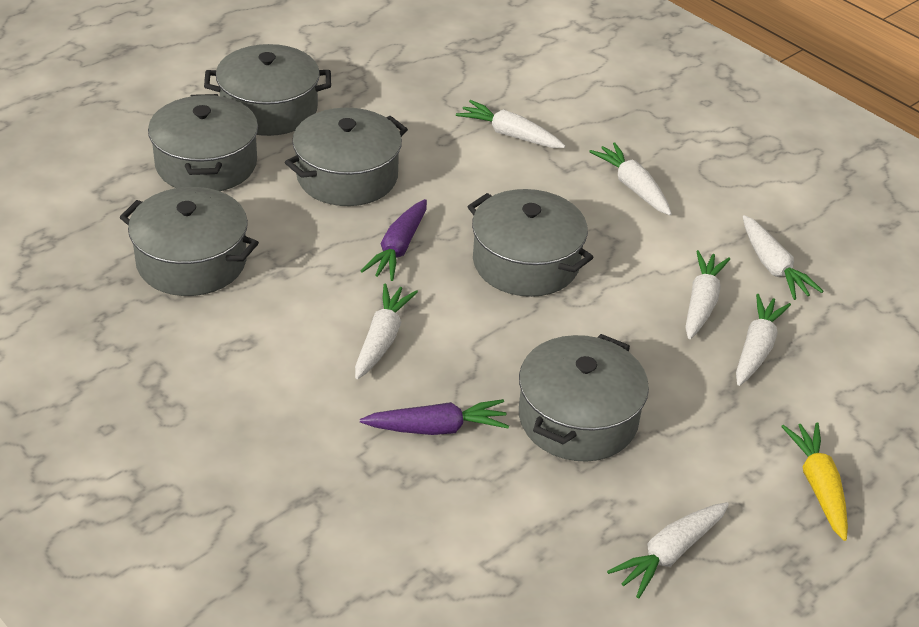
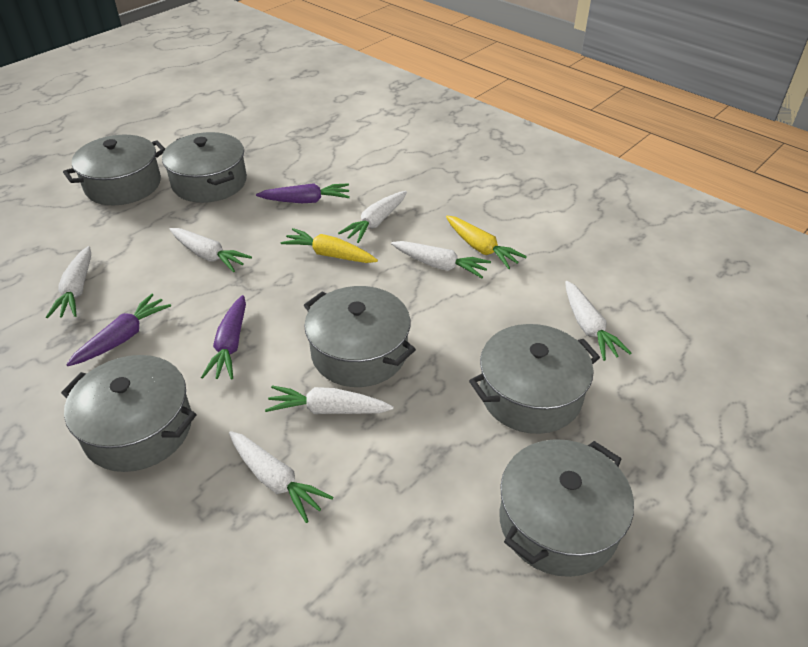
purple carrot: 2 -> 3
yellow carrot: 1 -> 2

